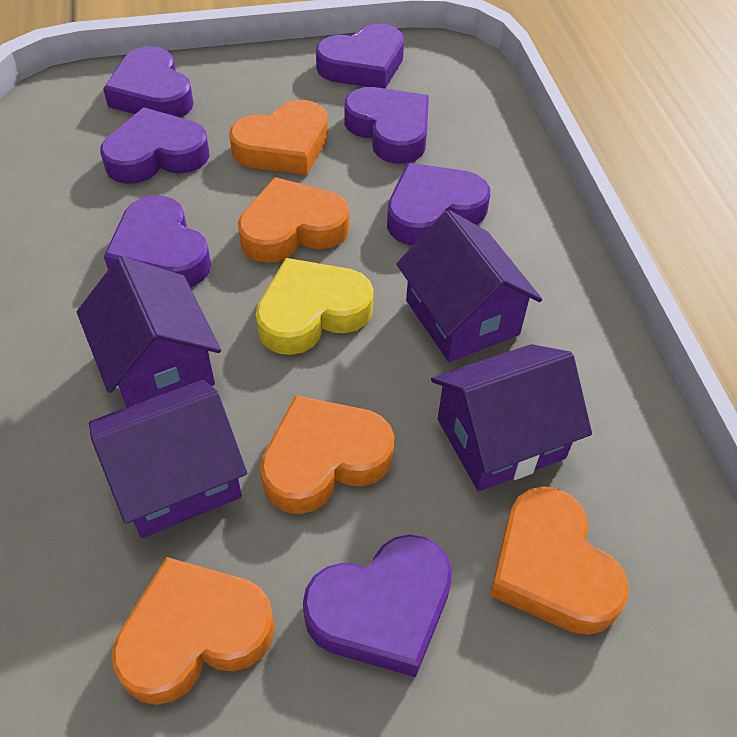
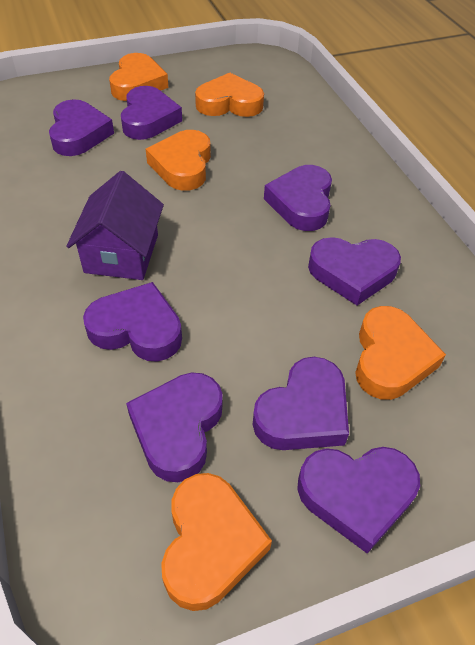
purple heart: 7 -> 8
purple house: 4 -> 1
yellow heart: 1 -> 0

